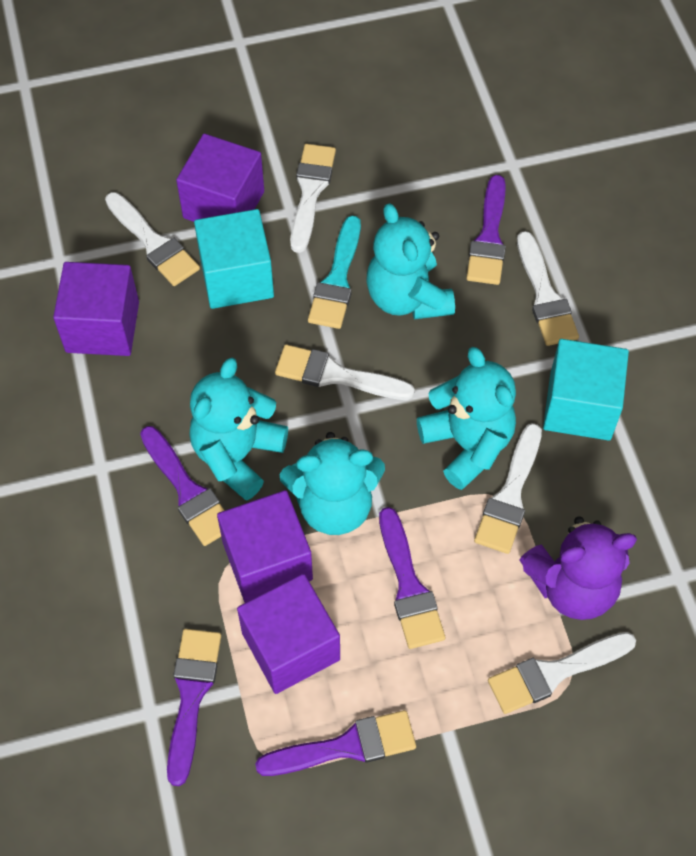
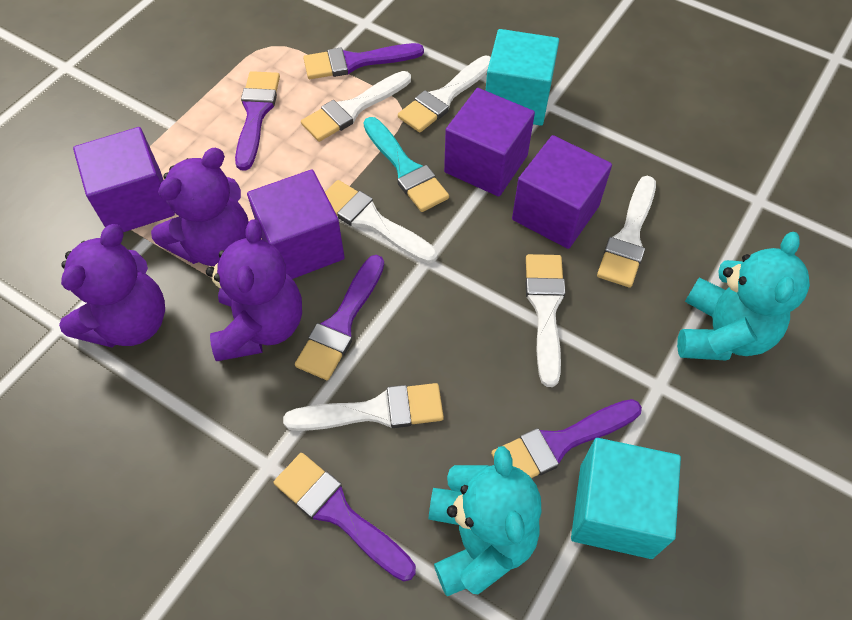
purple teddy bear: 1 -> 3
turquoise teddy bear: 4 -> 2

